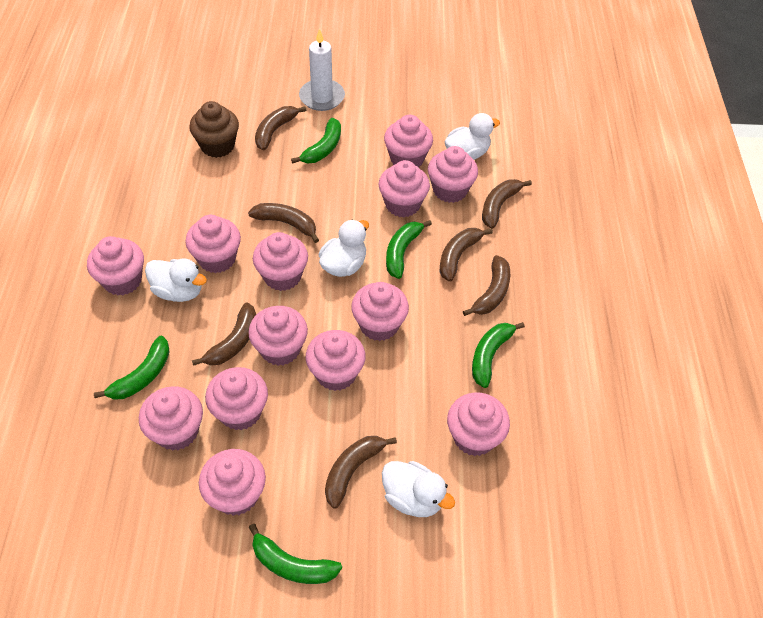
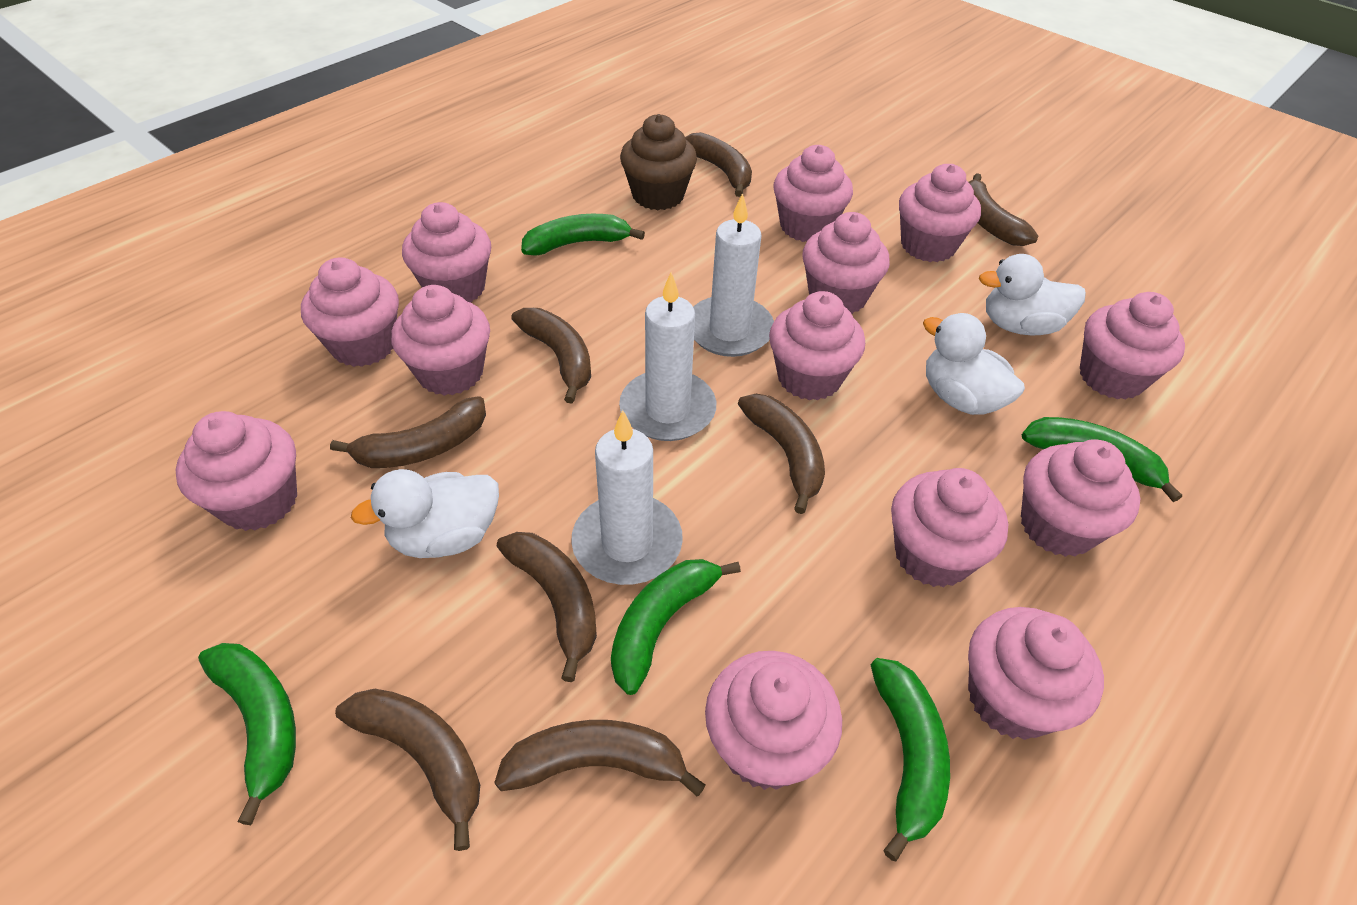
brown banana: 7 -> 8
white candle: 1 -> 3
white duck: 4 -> 3

